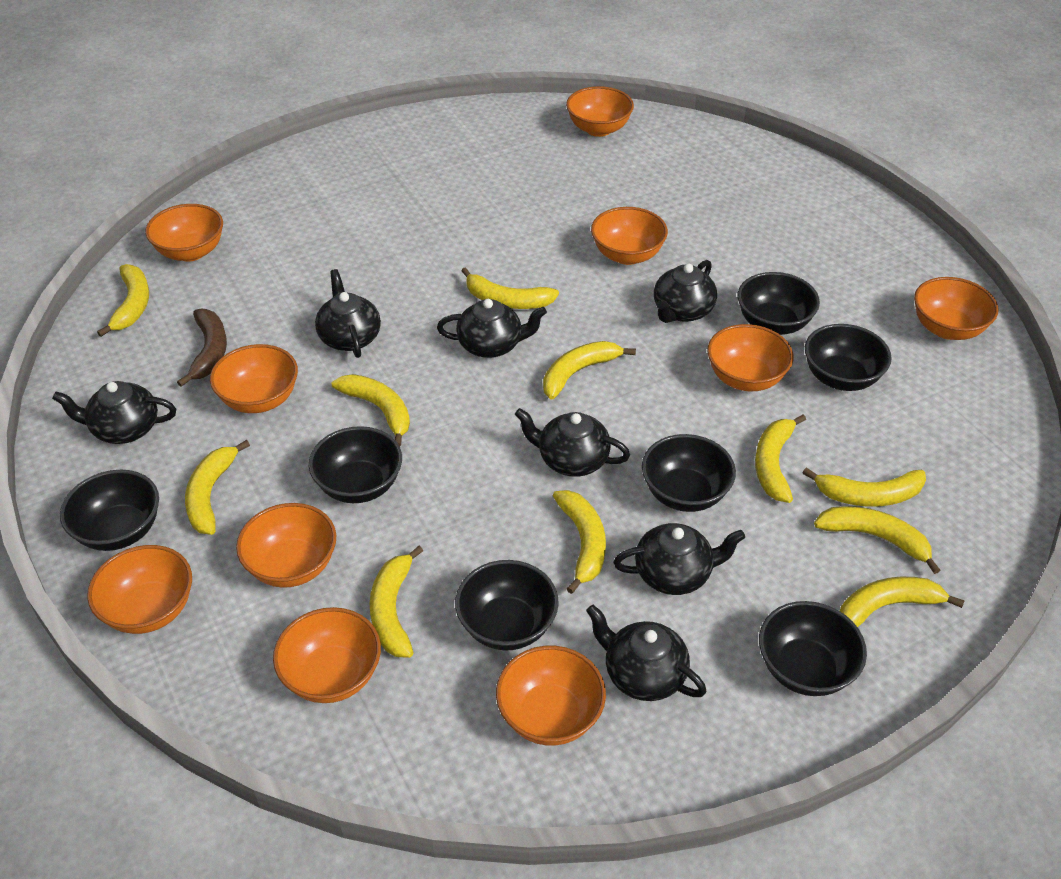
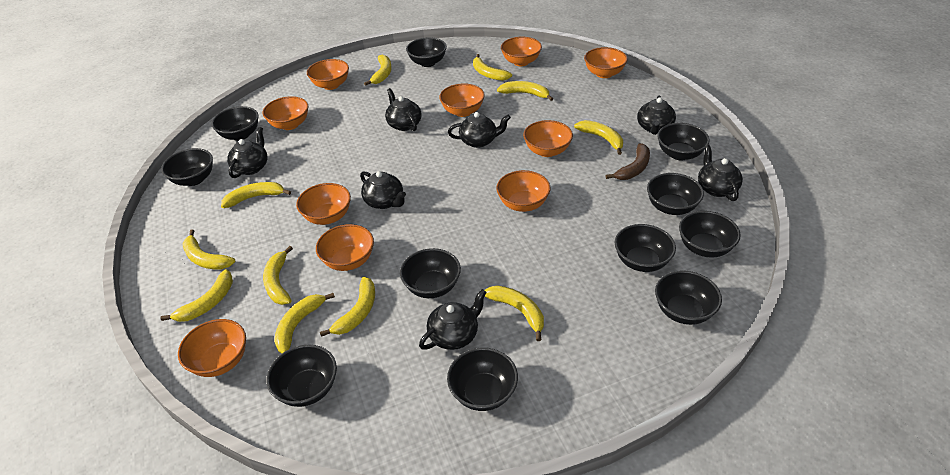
black bowl: 7 -> 11

